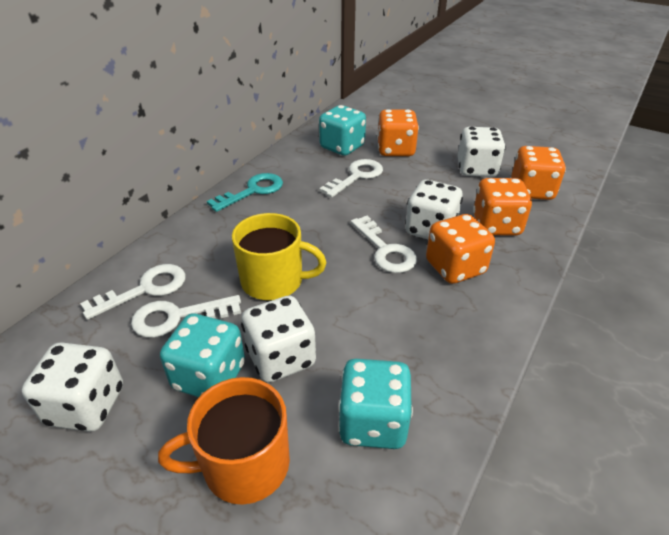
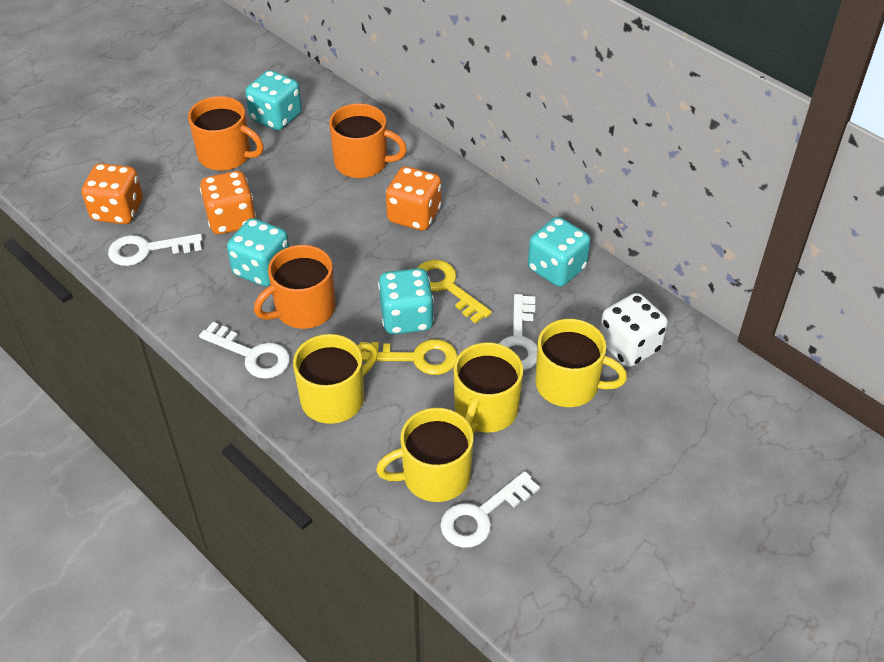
orange dice: 4 -> 3
orange mug: 1 -> 3
turquoise dice: 3 -> 4
turquoise key: 1 -> 0
white dice: 4 -> 1
yellow key: 0 -> 2
yellow mug: 1 -> 4

